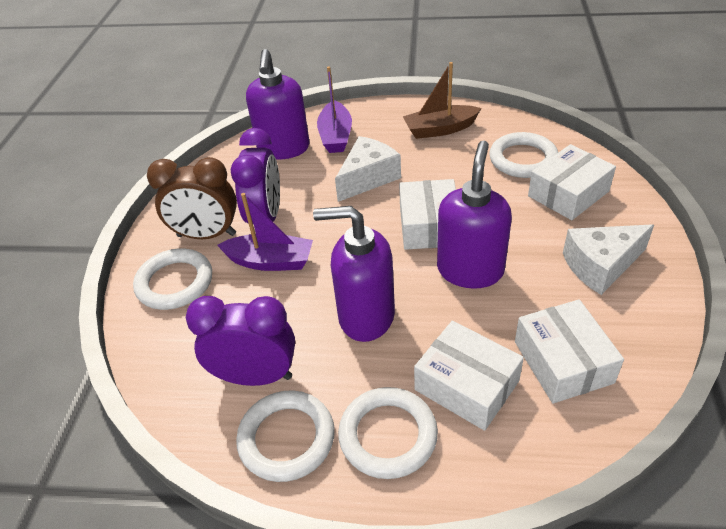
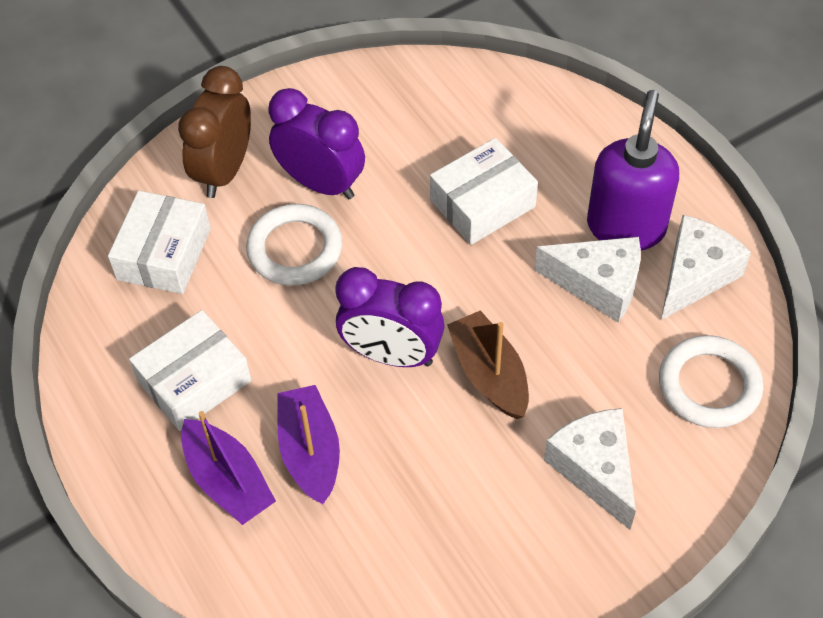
purple soap dispenser: 3 -> 1
white box: 4 -> 3
white cheese: 2 -> 3
white ring: 4 -> 2

